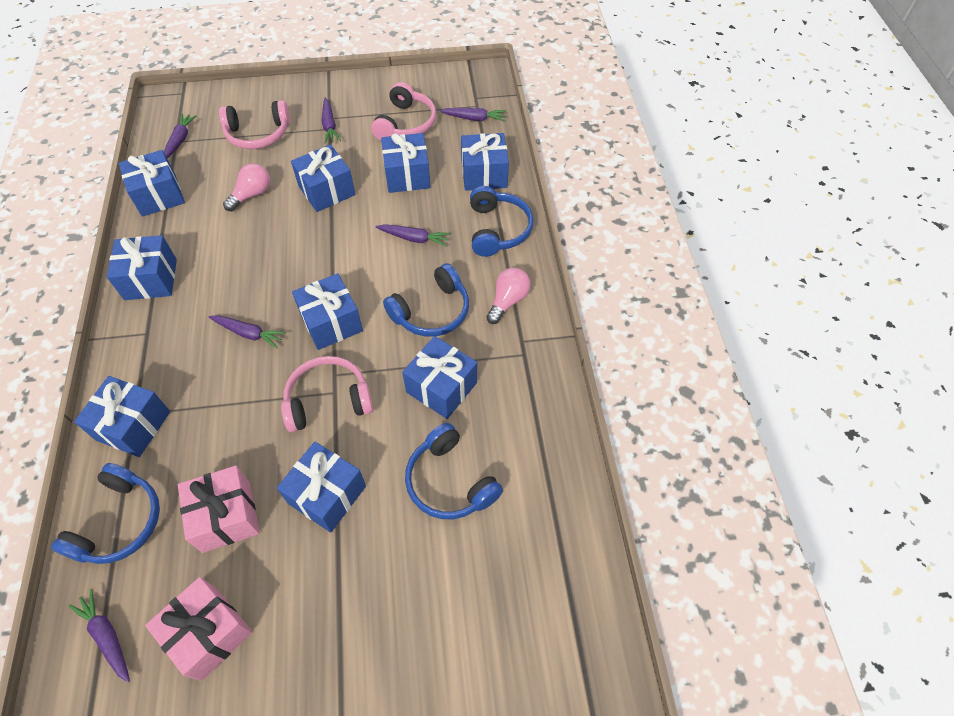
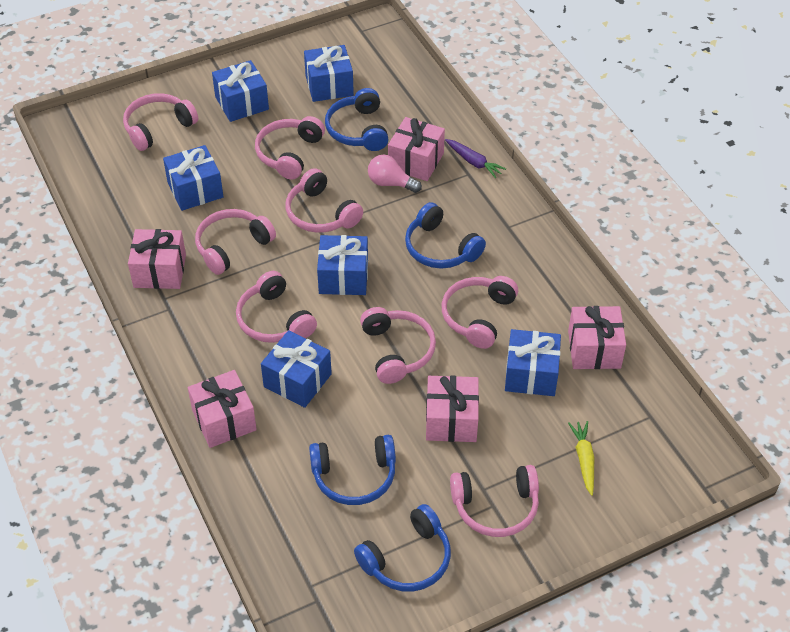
blue gift: 9 -> 6
pink gift: 2 -> 5
pink headphones: 3 -> 8
pink light bulb: 2 -> 1
purple carrot: 6 -> 1
yellow carrot: 0 -> 1

